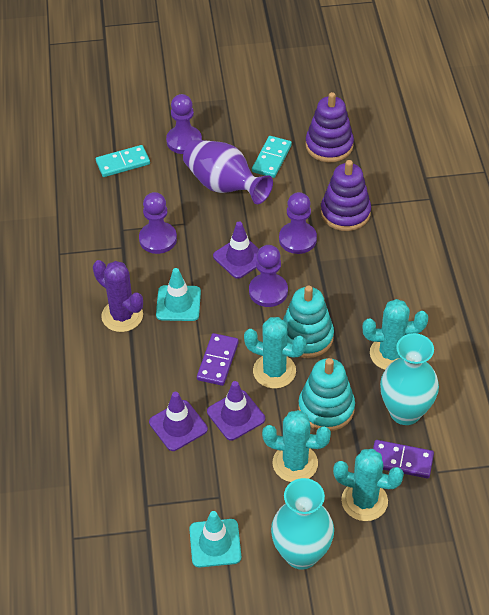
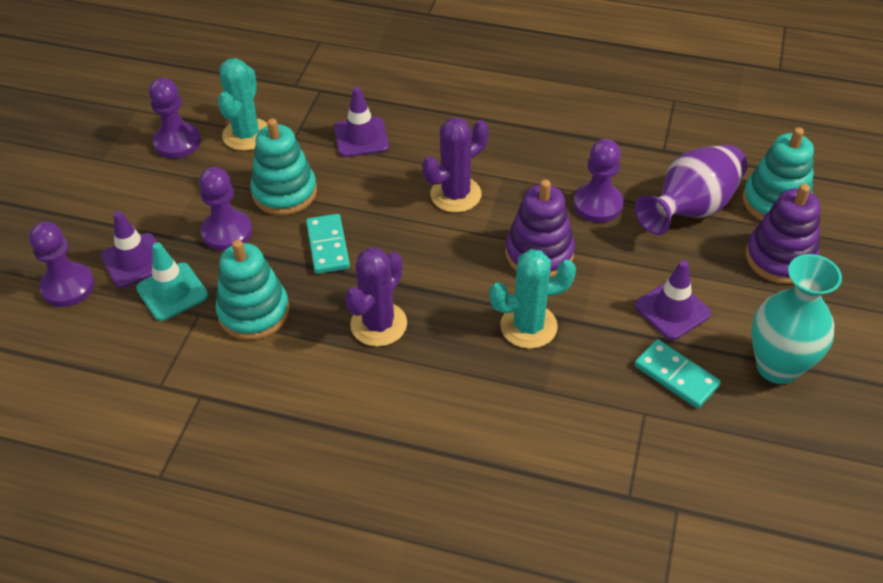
purple cactus: 1 -> 2
purple domino: 2 -> 0
turquoise cactus: 4 -> 2
turquoise stacking toy: 2 -> 3
turquoise traffic cone: 2 -> 1
turquoise vase: 2 -> 1

